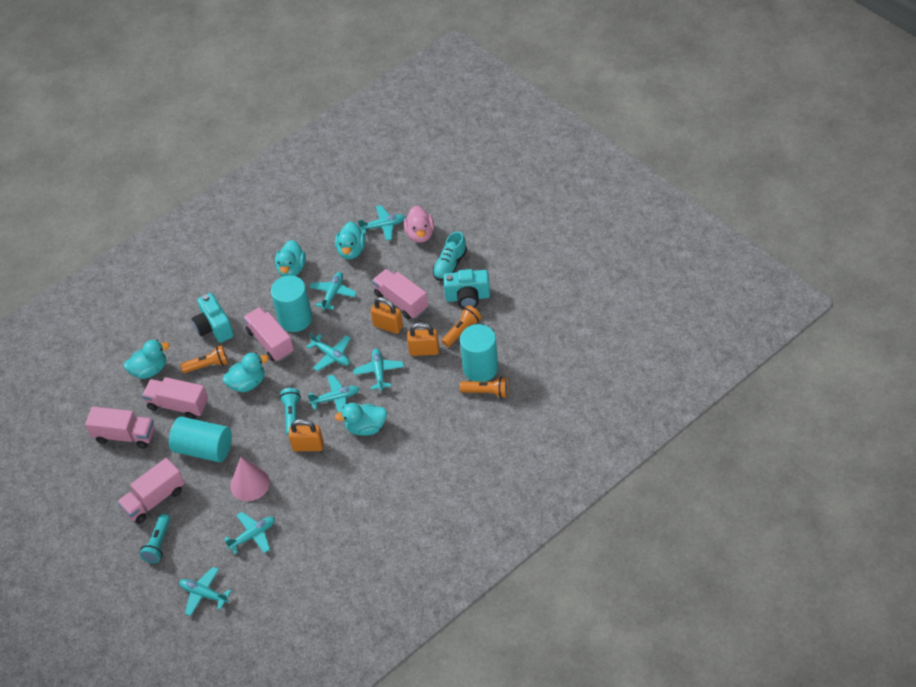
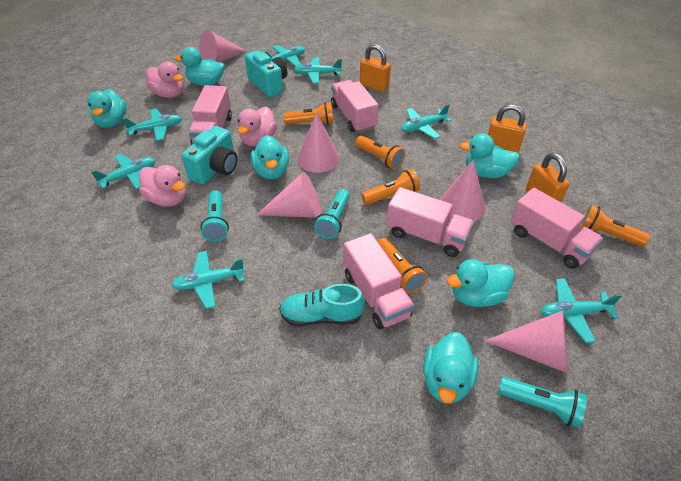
orange flashlight: 3 -> 5
pink cone: 1 -> 5
pink duck: 1 -> 3
turquoise cylinder: 3 -> 0
turquoise duck: 5 -> 6
turquoise flashlight: 2 -> 3

